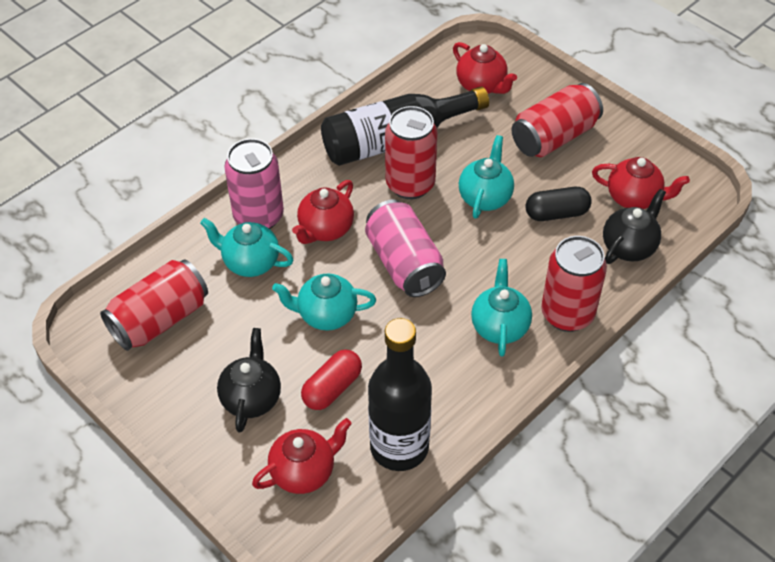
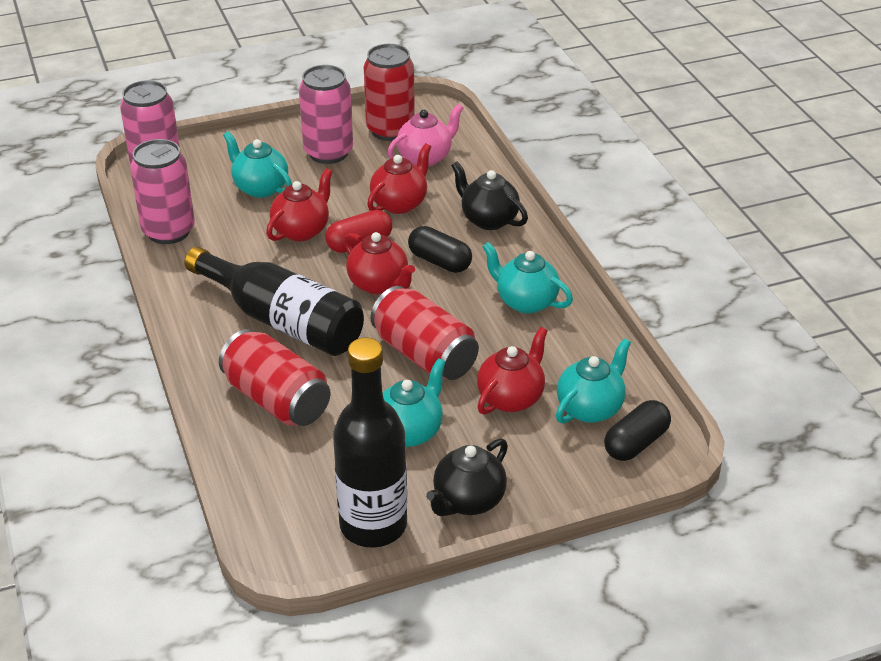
black capsule: 1 -> 2
pink can: 2 -> 3
pink teapot: 0 -> 1
red can: 4 -> 3

